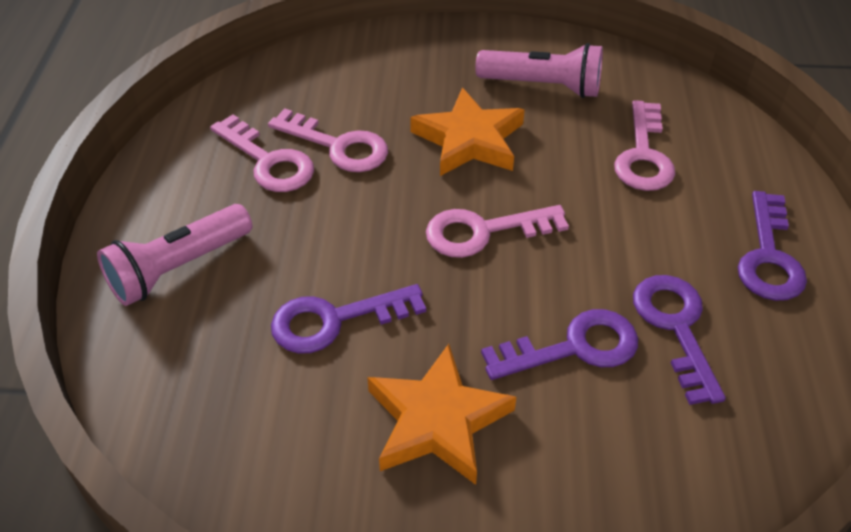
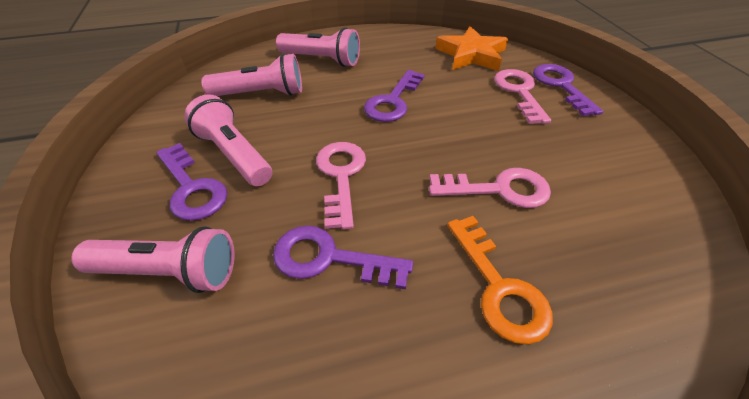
orange key: 0 -> 1
orange star: 2 -> 1
pink flashlight: 2 -> 4
pink key: 4 -> 3

